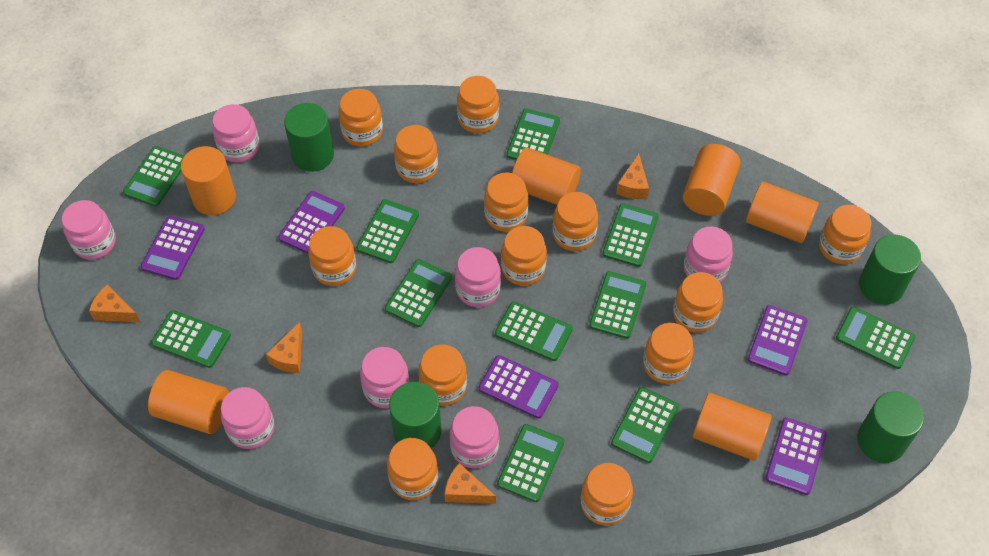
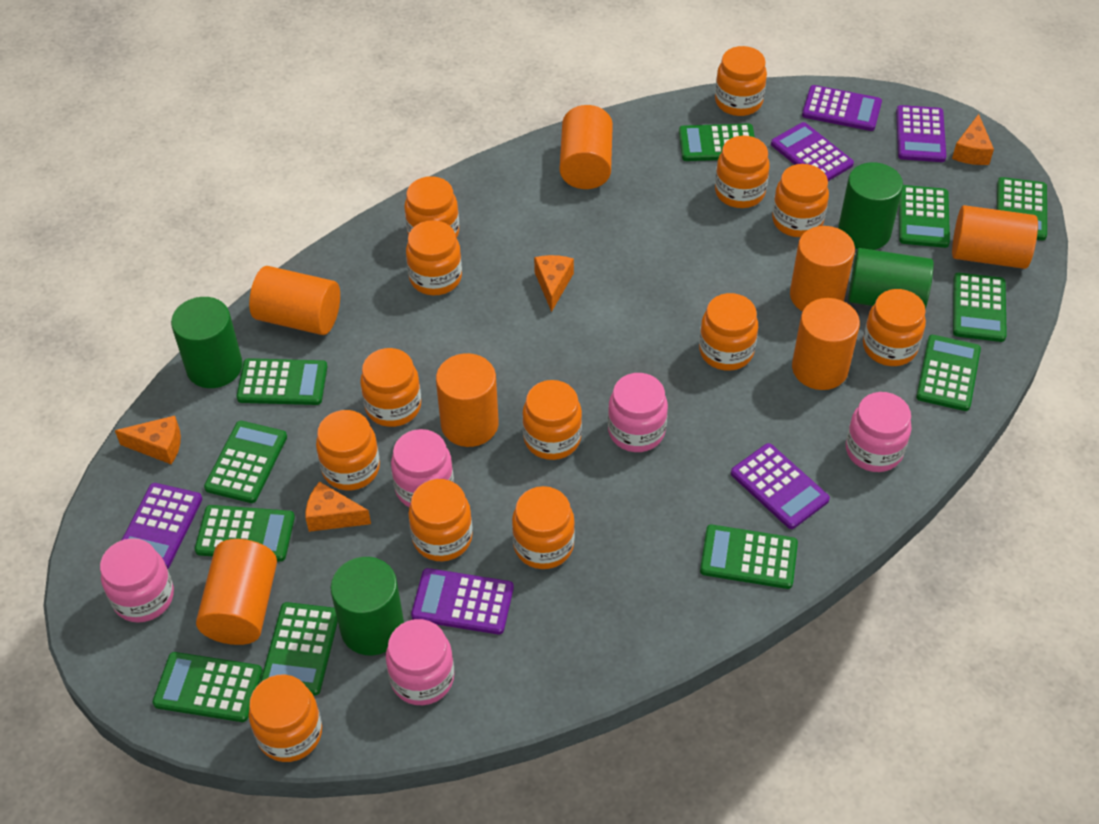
orange cylinder: 6 -> 7
pink jar: 7 -> 5
purple calculator: 5 -> 6

